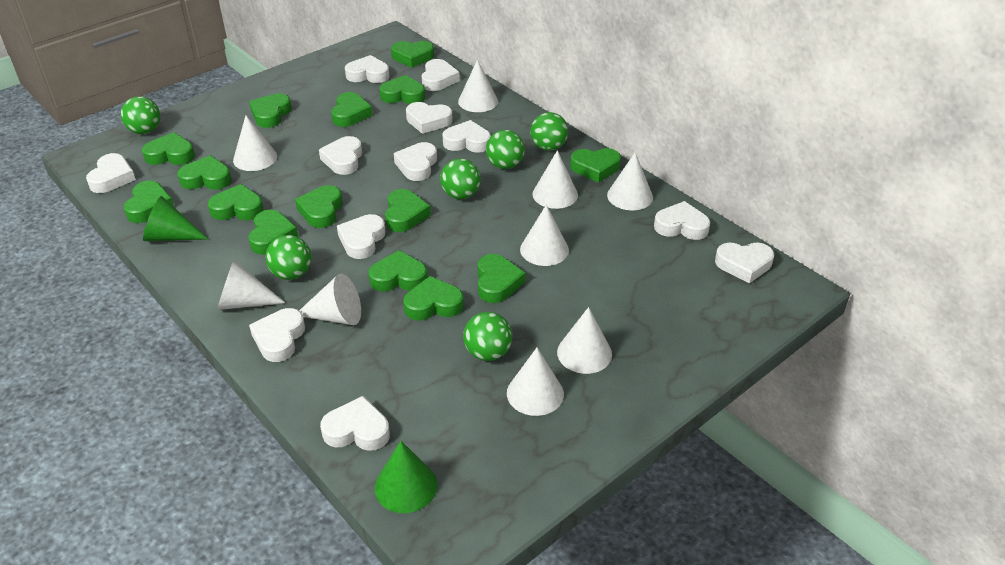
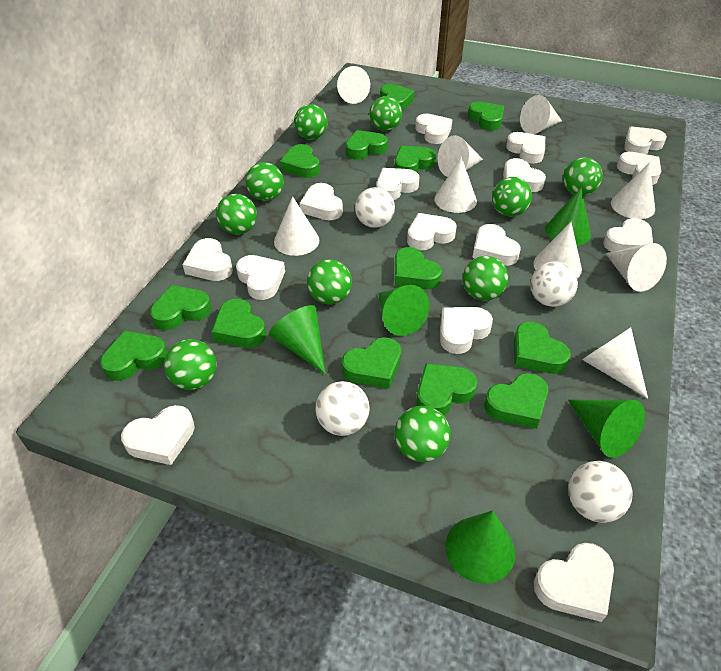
green ball: 6 -> 10
green cone: 2 -> 5
green heart: 15 -> 13
white ball: 0 -> 4
white heart: 12 -> 15

